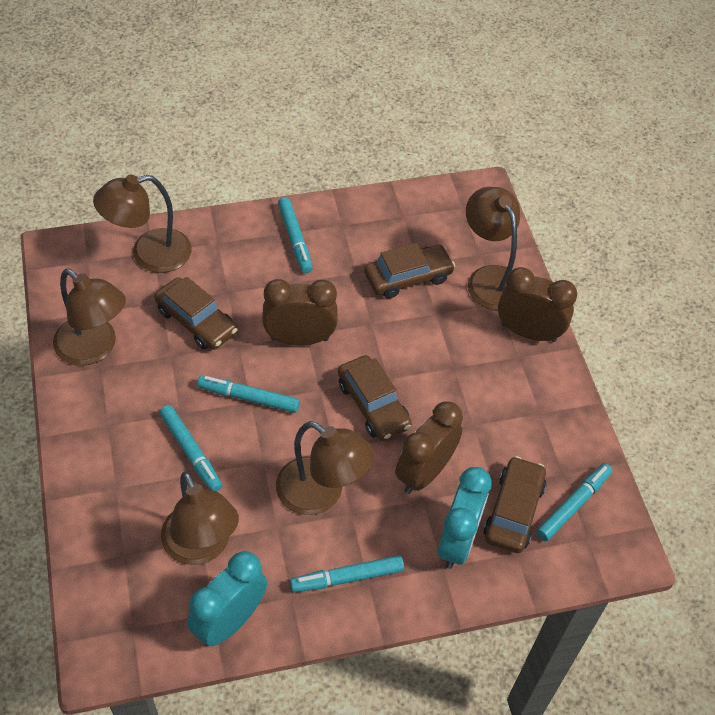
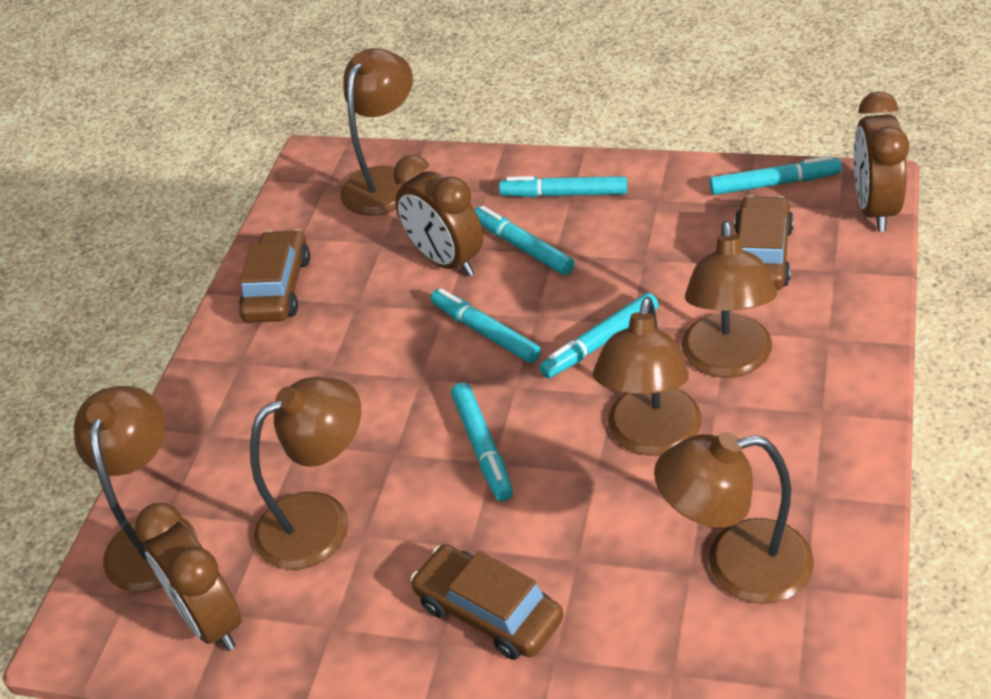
brown car: 4 -> 3
brown lamp: 5 -> 6
turquoise clock: 2 -> 0
turquoise marker: 5 -> 6

